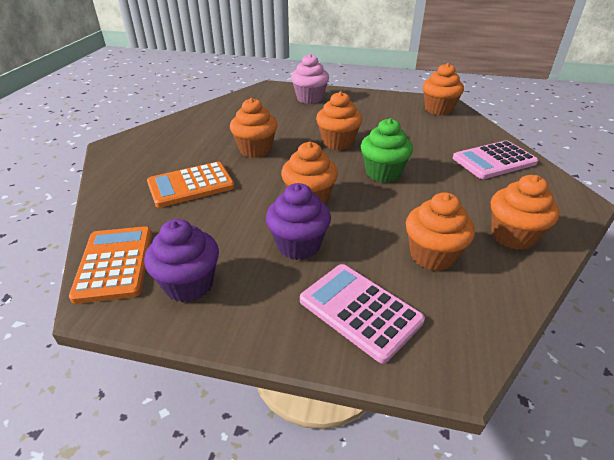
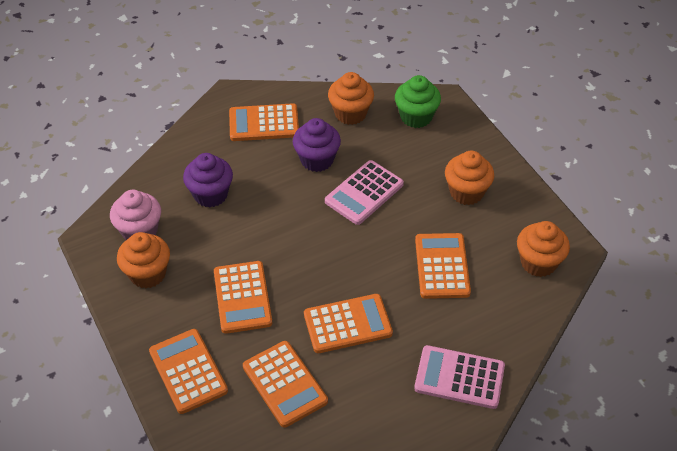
orange calculator: 2 -> 6
orange cupcake: 6 -> 4

